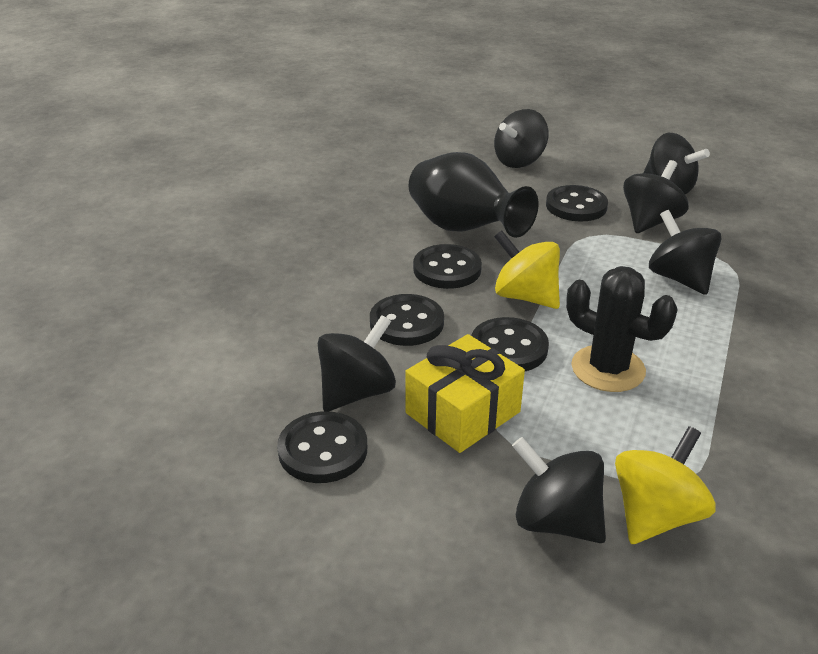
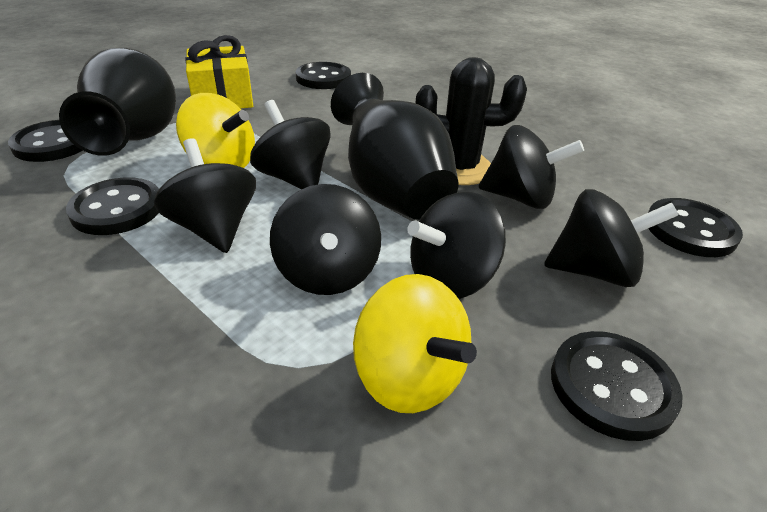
black vase: 1 -> 2

